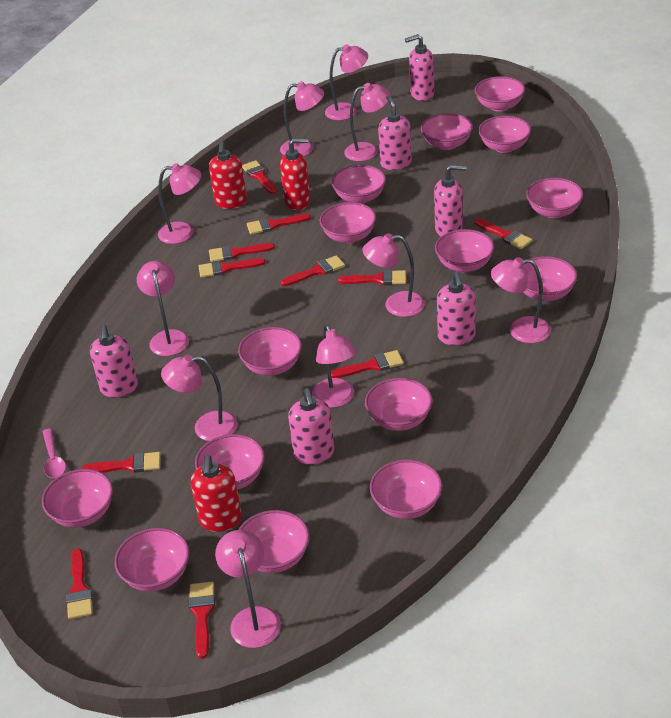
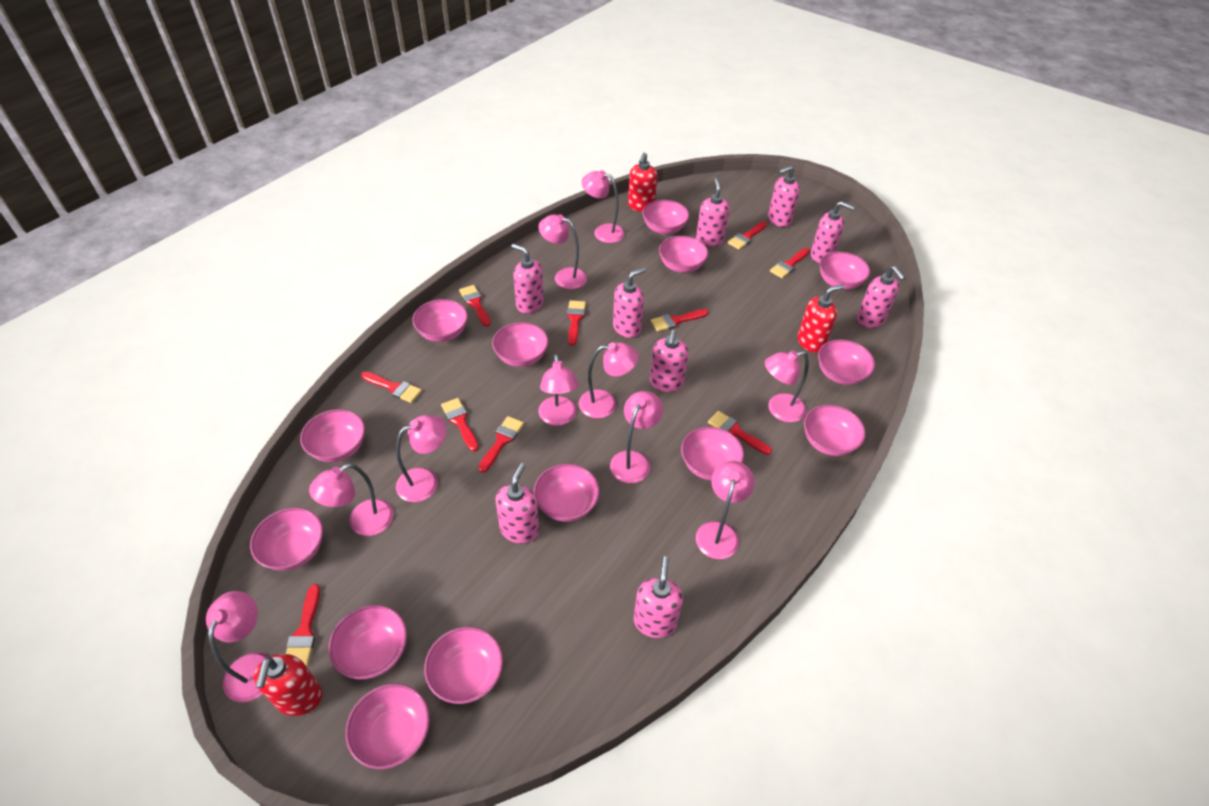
pink bowl: 15 -> 14
pink soap dispenser: 6 -> 9
pink spoon: 1 -> 0
red brush: 11 -> 10

